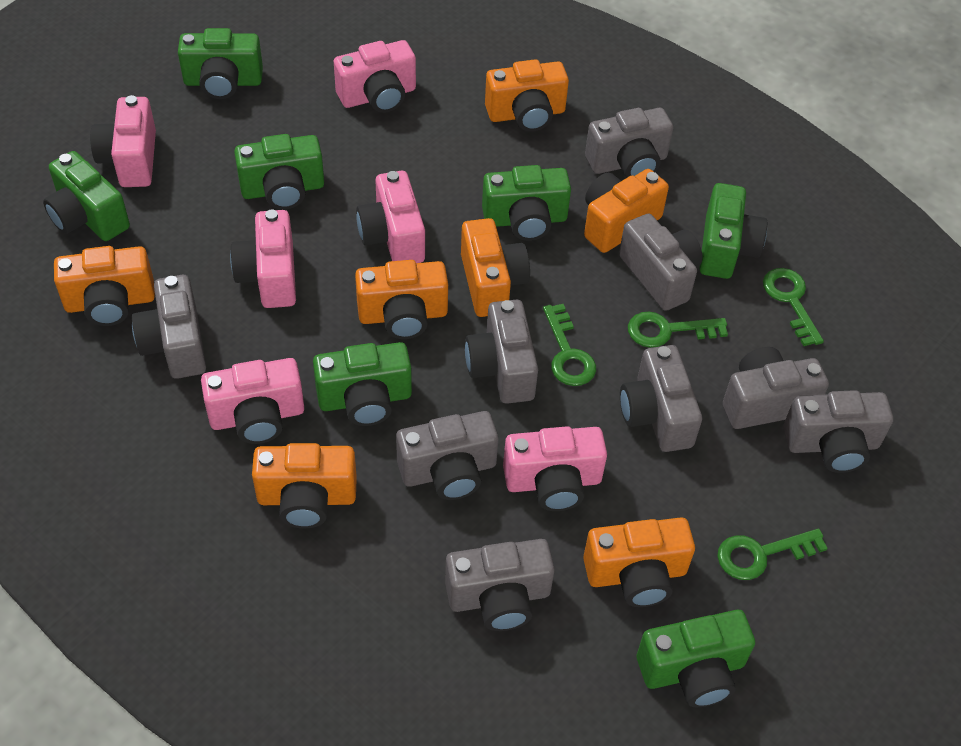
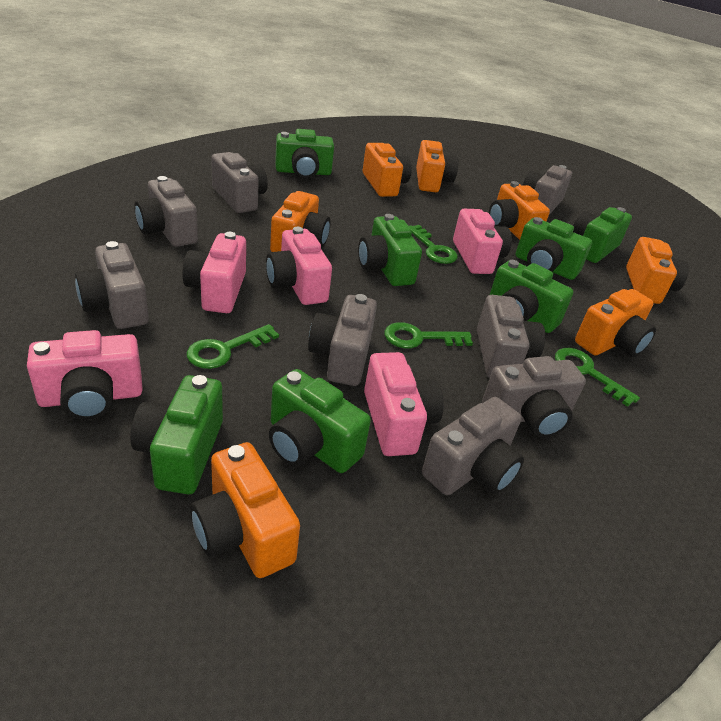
grey camera: 9 -> 8
pink camera: 6 -> 5

